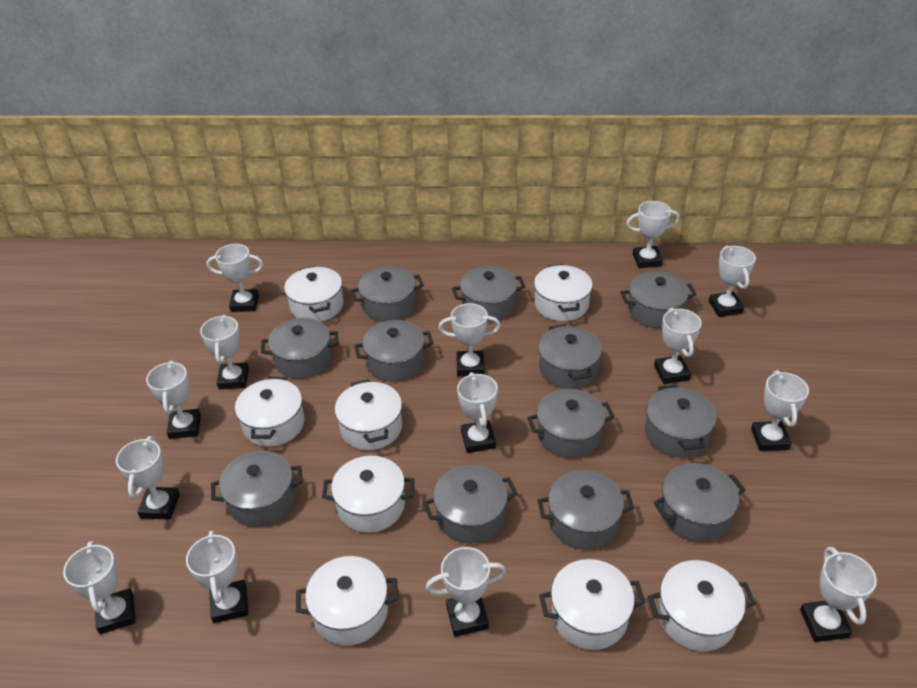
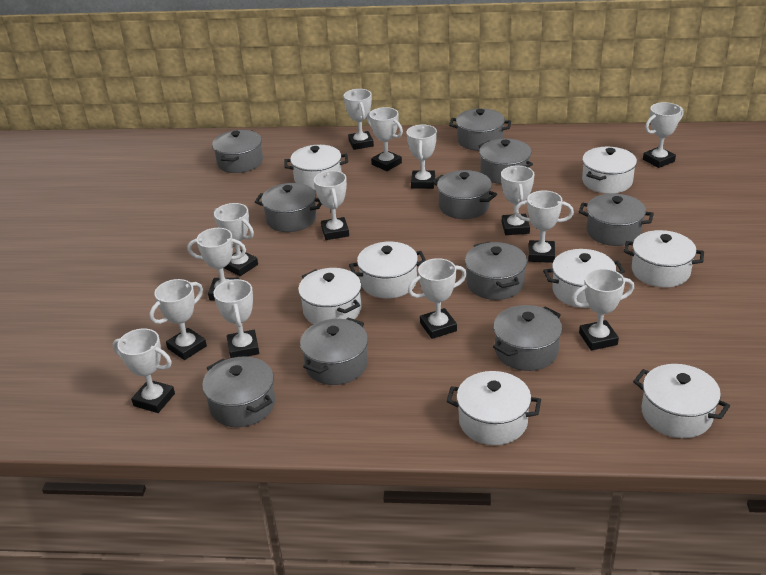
grey pot: 12 -> 10

